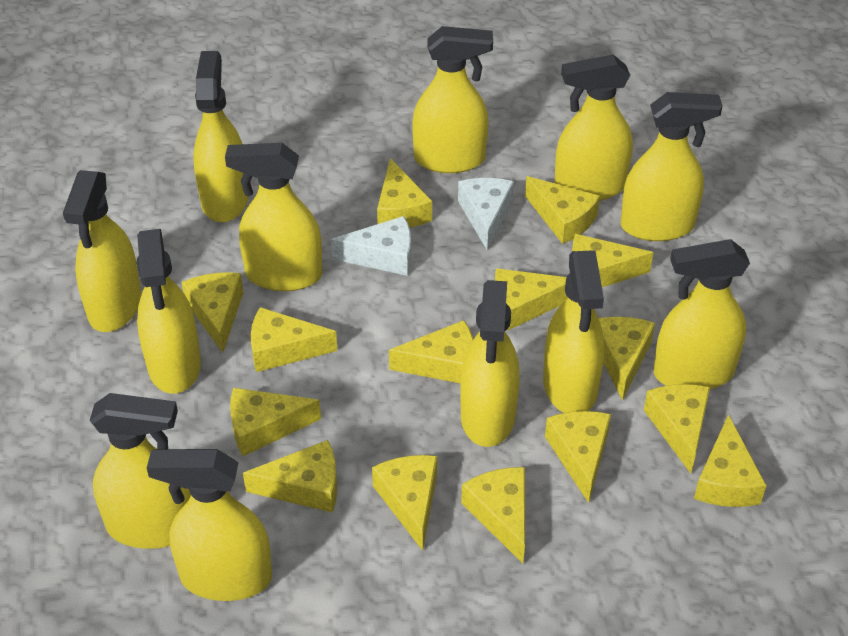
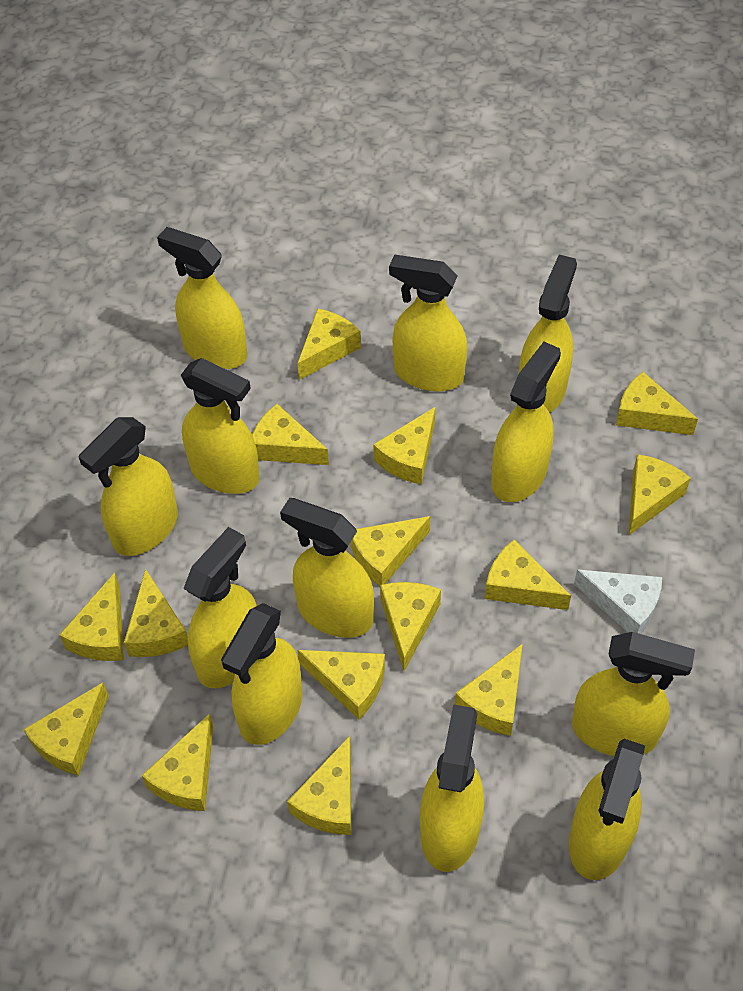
white cheese: 2 -> 1

